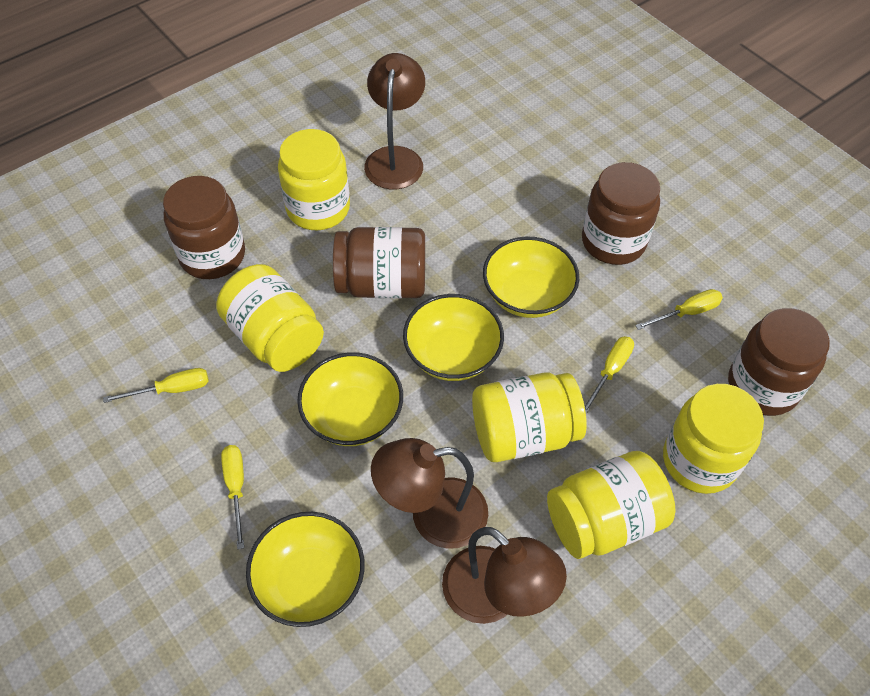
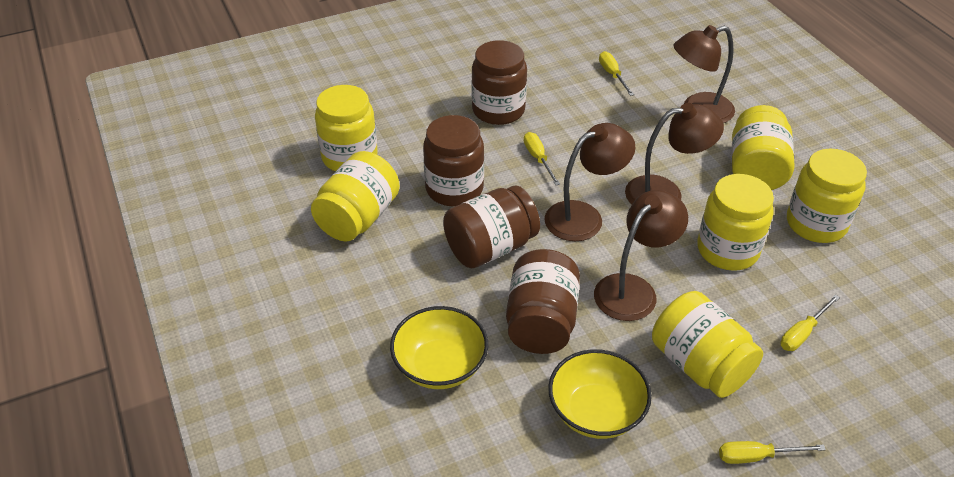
brown lamp: 3 -> 4
yellow bowl: 4 -> 2
yellow jar: 5 -> 6

